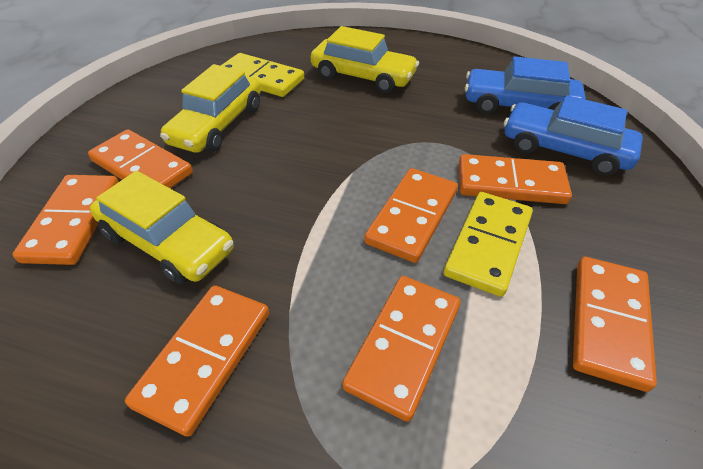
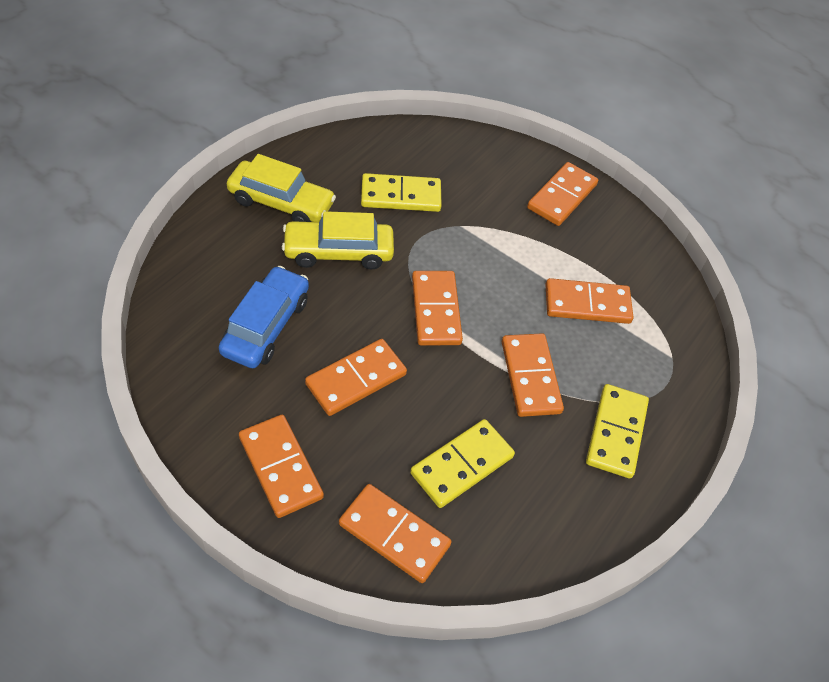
blue car: 2 -> 1
yellow car: 3 -> 2
yellow domino: 2 -> 3

